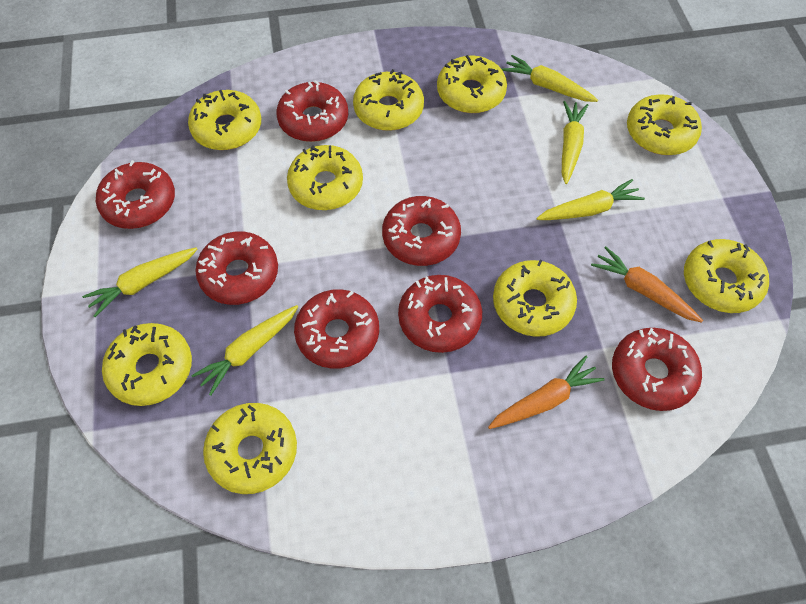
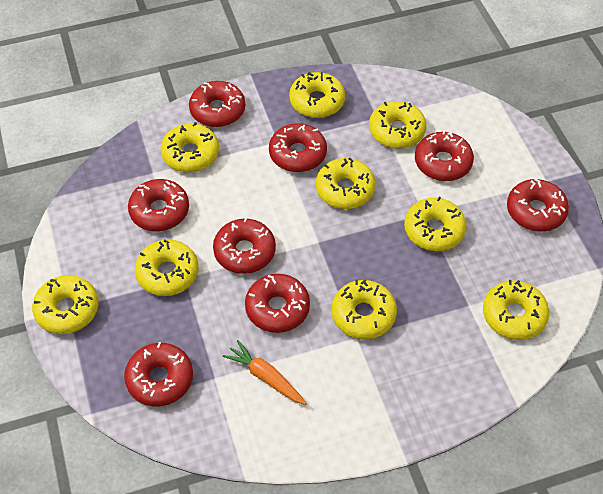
orange carrot: 2 -> 1
red donut: 7 -> 8
yellow carrot: 5 -> 0

